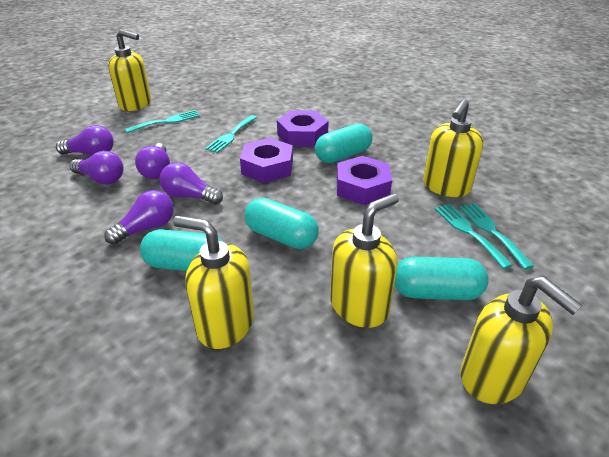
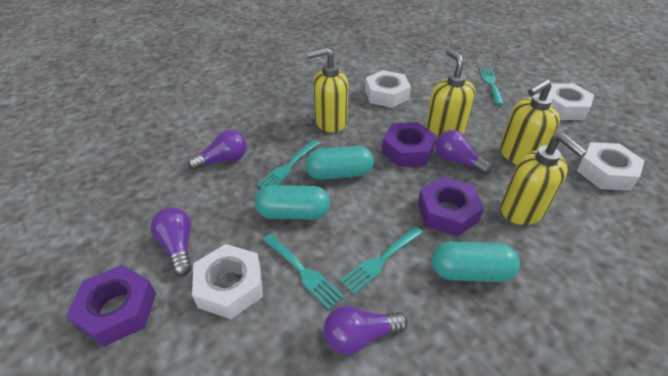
purple light bulb: 5 -> 4
turquoise capsule: 4 -> 3
white nut: 0 -> 4
yellow soap dispenser: 5 -> 4

